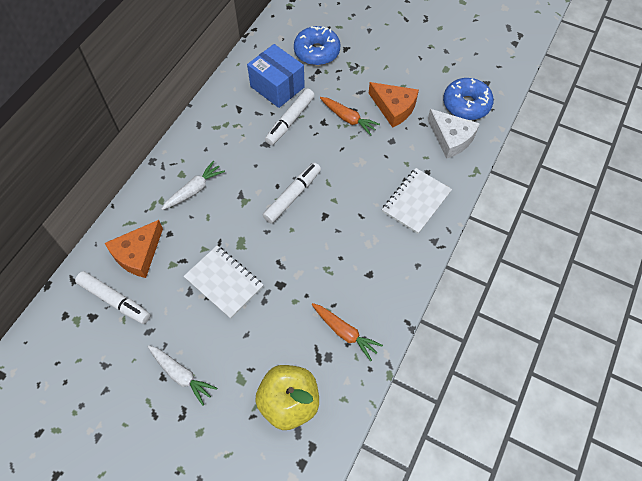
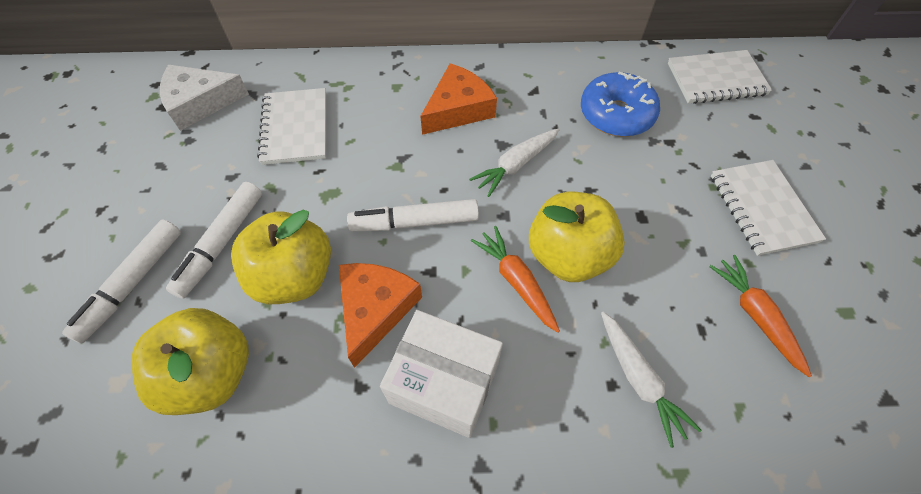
blue box: 1 -> 0
blue donut: 2 -> 1
white box: 0 -> 1
white notebook: 2 -> 3
yellow apple: 1 -> 3

